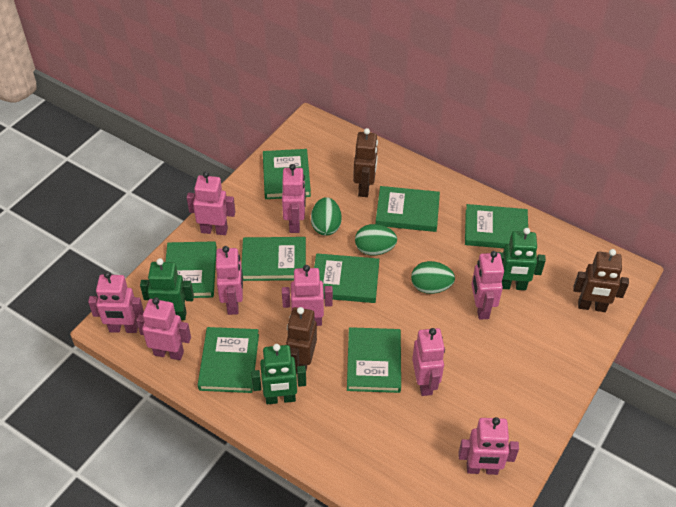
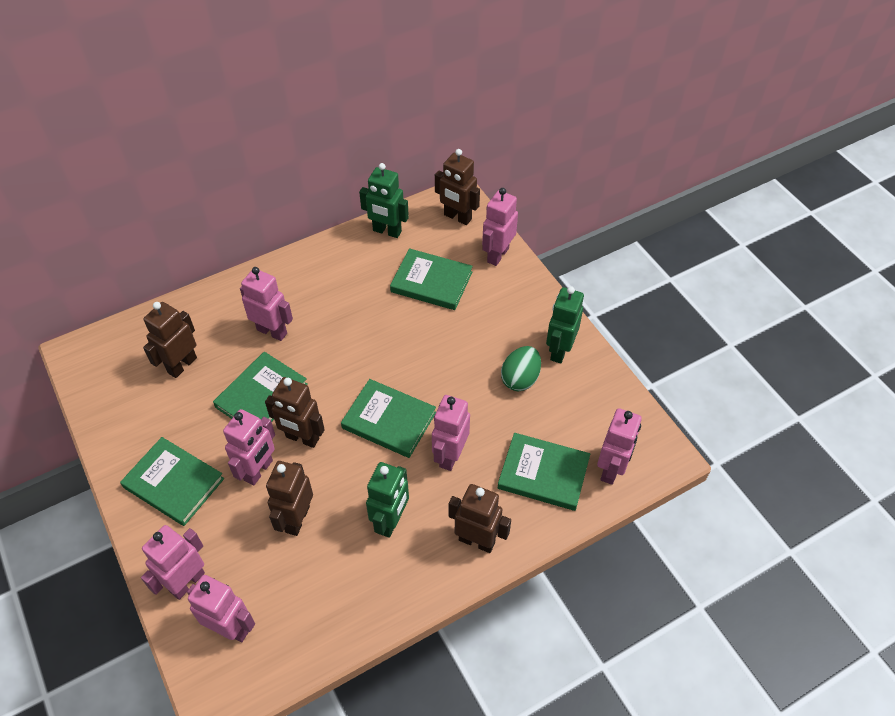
brown robot: 3 -> 5
green book: 8 -> 5
green egg: 3 -> 1
pink robot: 9 -> 7

